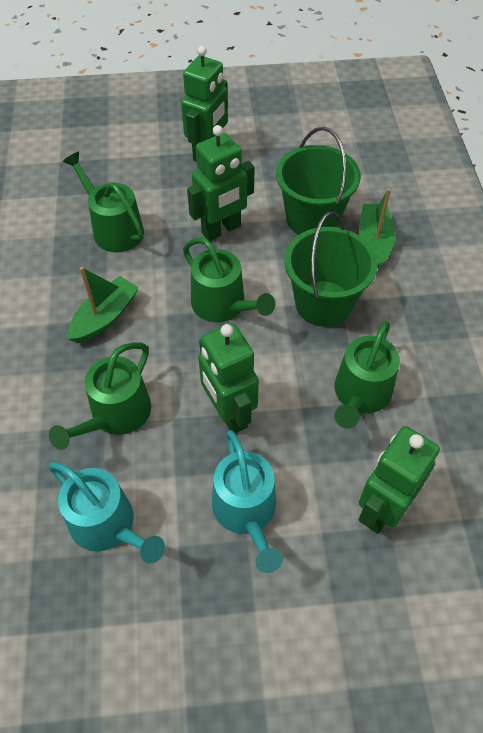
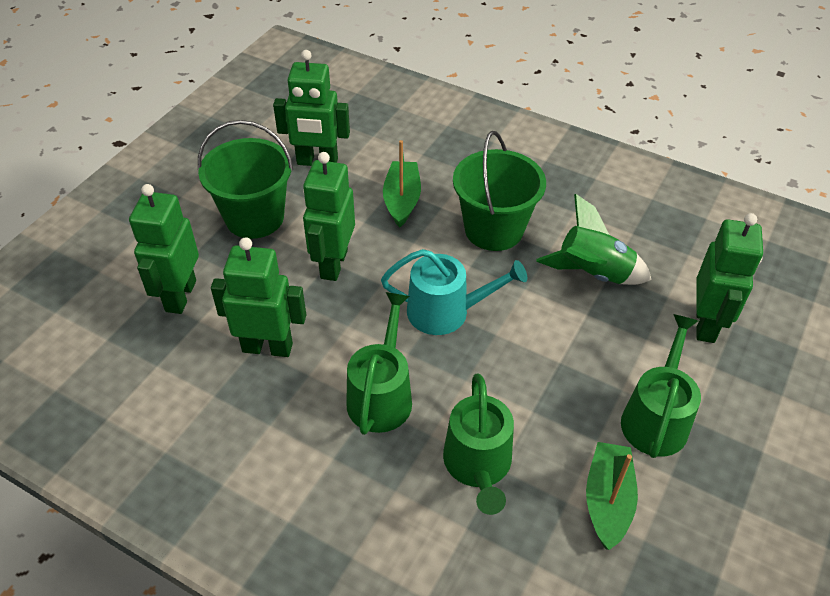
green robot: 4 -> 5
green rocket: 0 -> 1
green watering can: 4 -> 3
turquoise watering can: 2 -> 1

